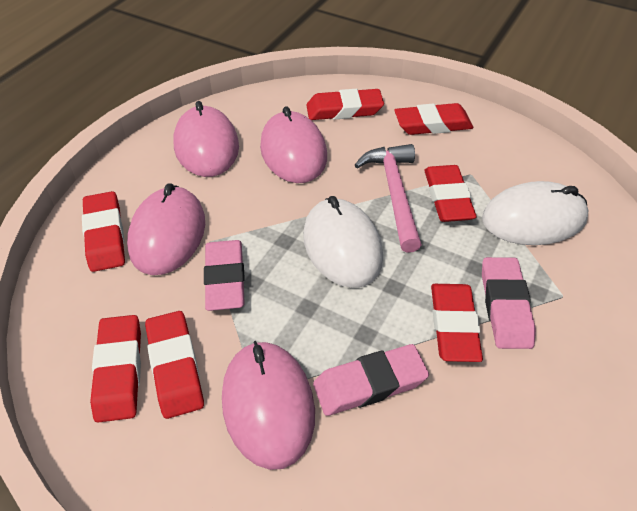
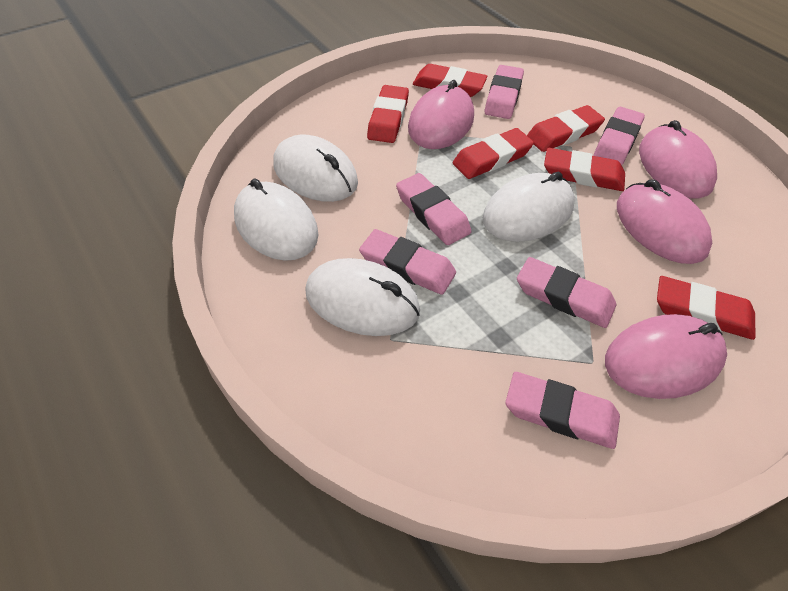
pink eraser: 3 -> 6
pink hammer: 1 -> 0
red eraser: 7 -> 6
white mouse: 2 -> 4

